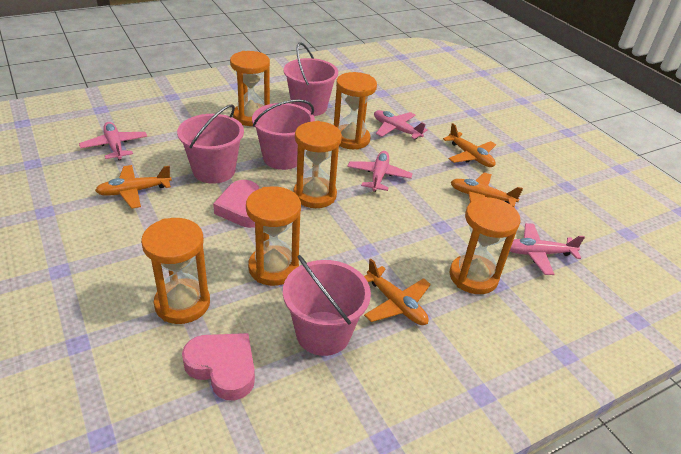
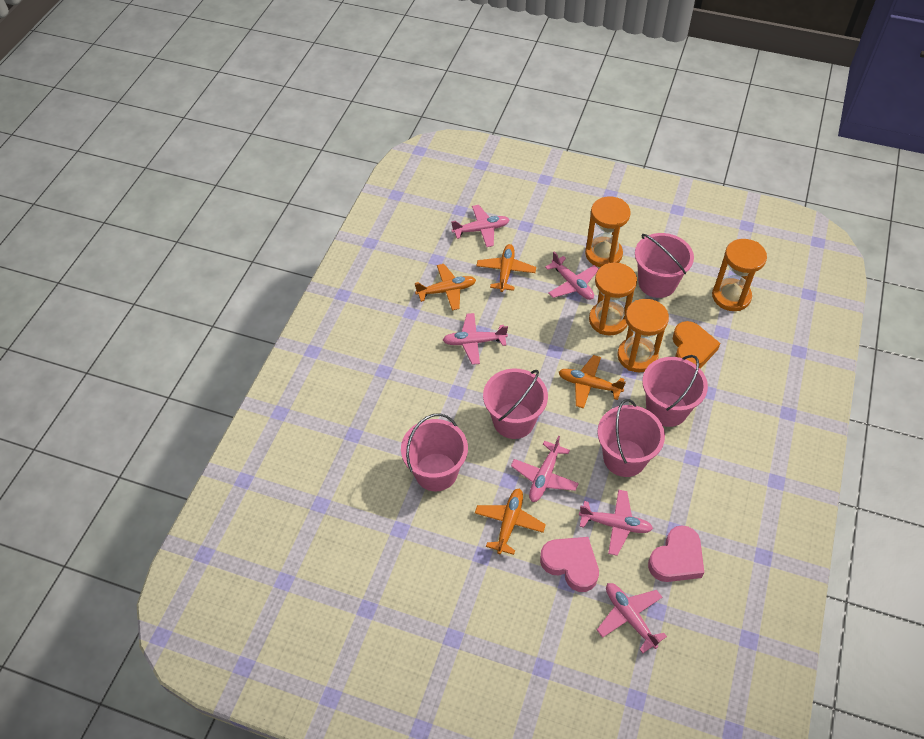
orange heart: 0 -> 1
orange hourglass: 6 -> 4
pink bucket: 4 -> 5
pink plane: 4 -> 6

